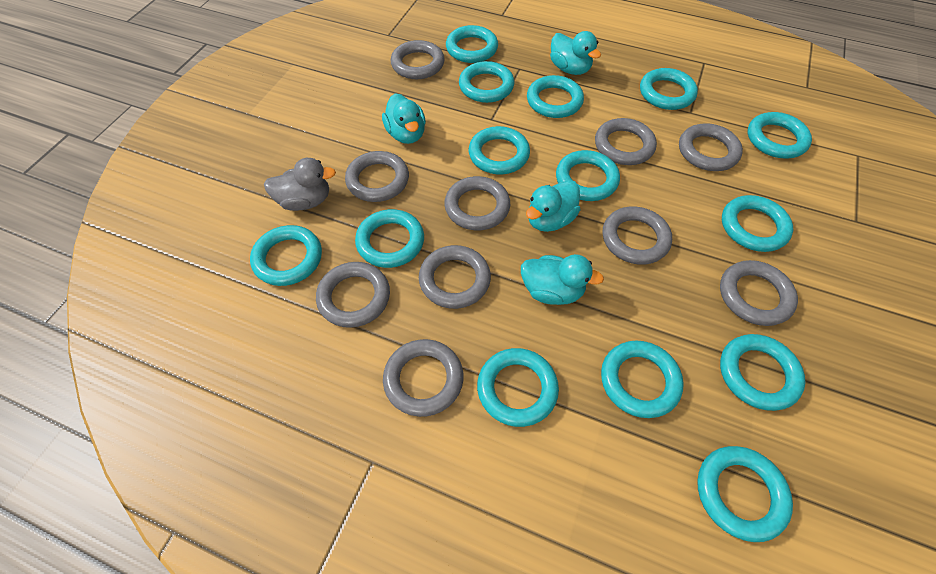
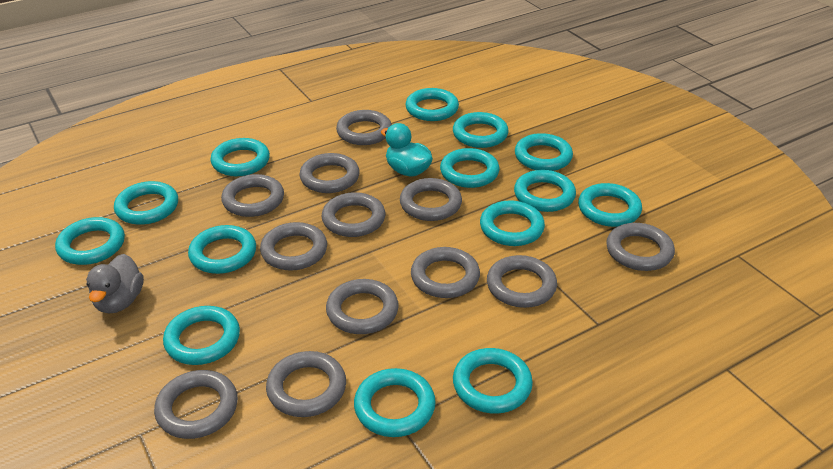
grey ring: 10 -> 12
turquoise duck: 4 -> 1

